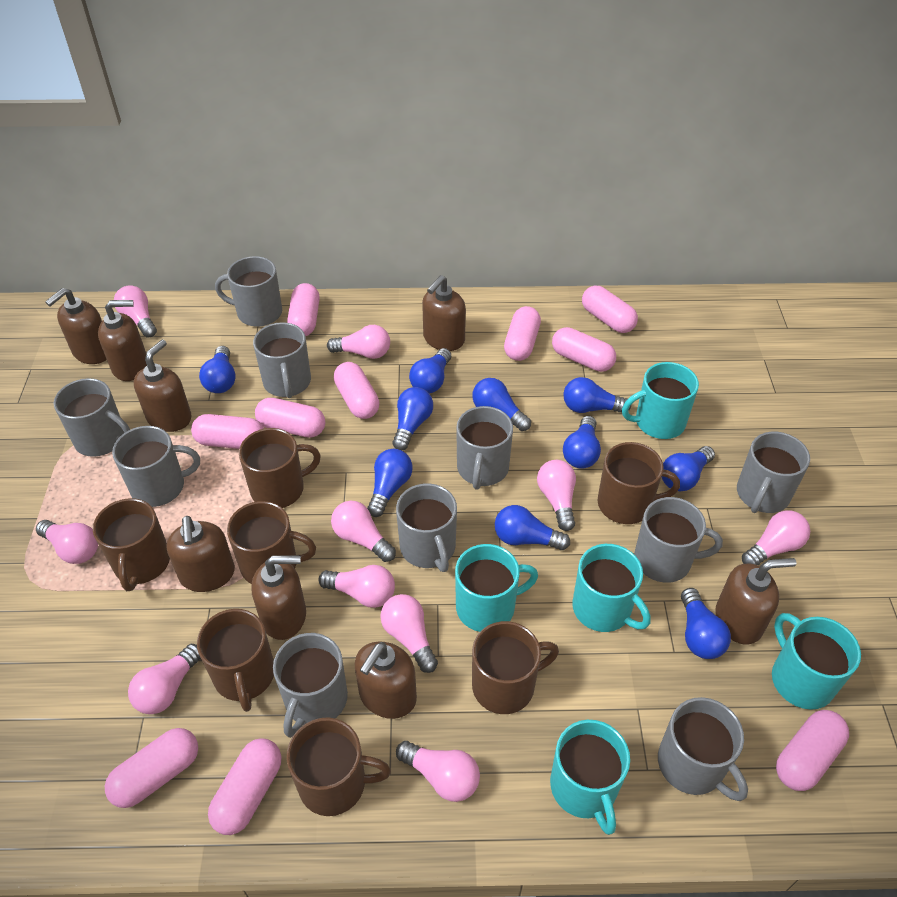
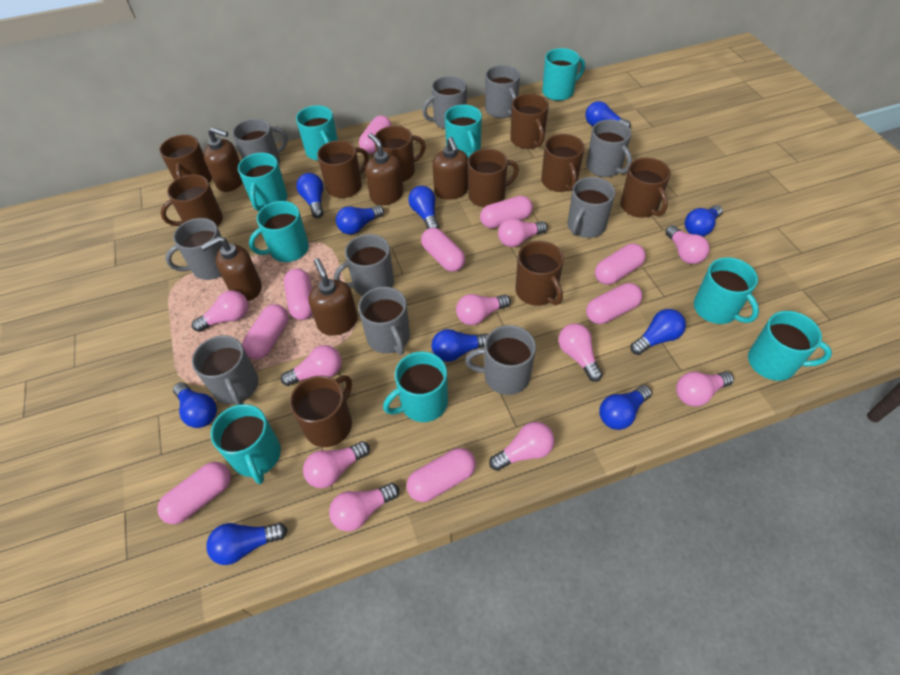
brown mug: 7 -> 10
brown soap dispenser: 8 -> 5
pink capsule: 10 -> 9
turquoise mug: 5 -> 9

